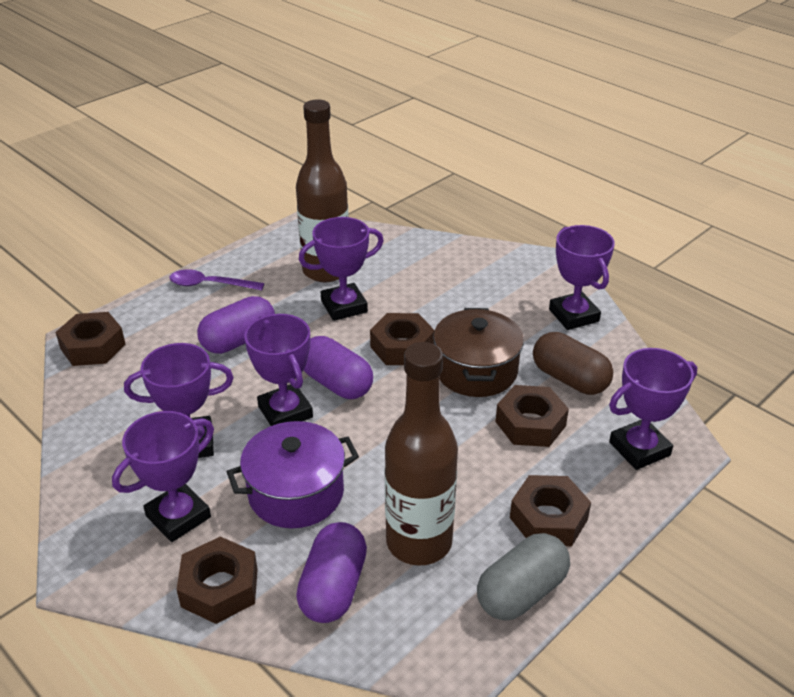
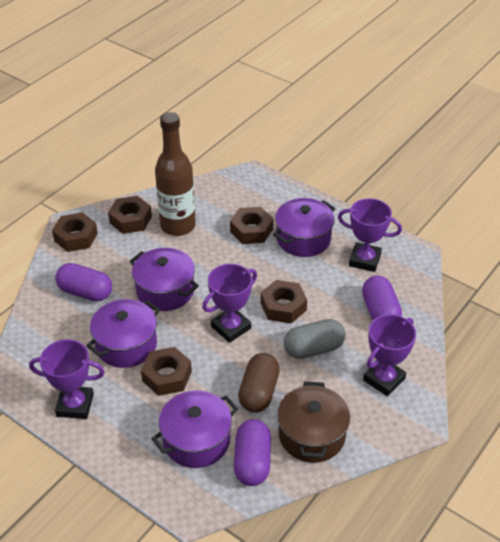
brown bottle: 2 -> 1
purple pot: 1 -> 4
purple spoon: 1 -> 0
purple trophy: 6 -> 4

